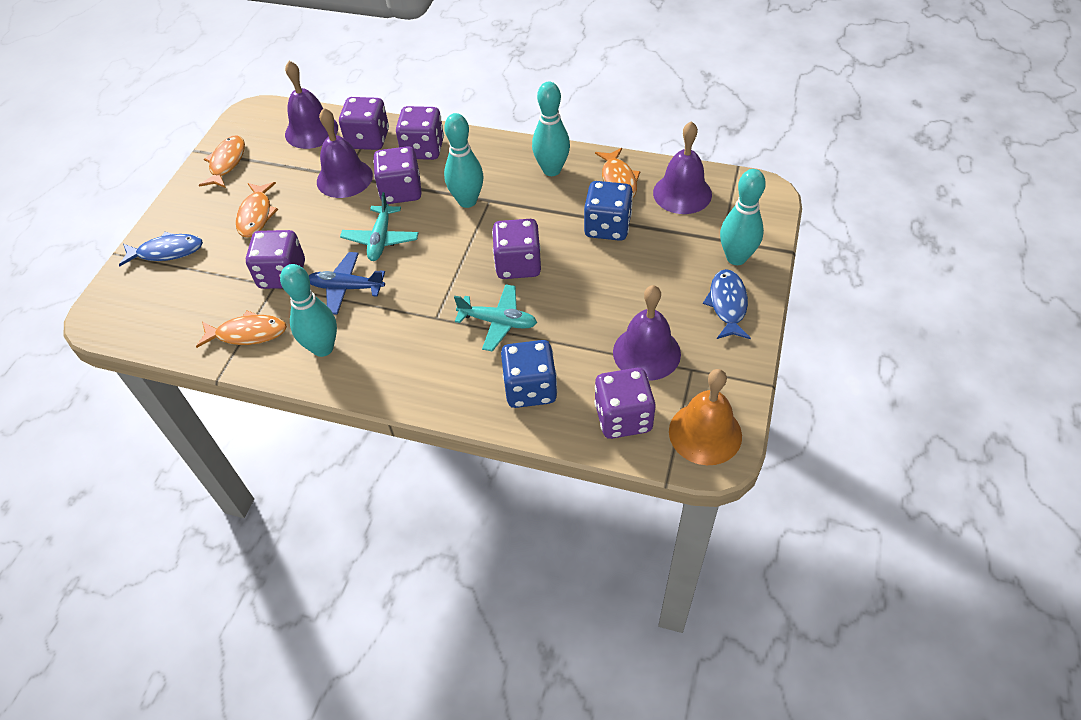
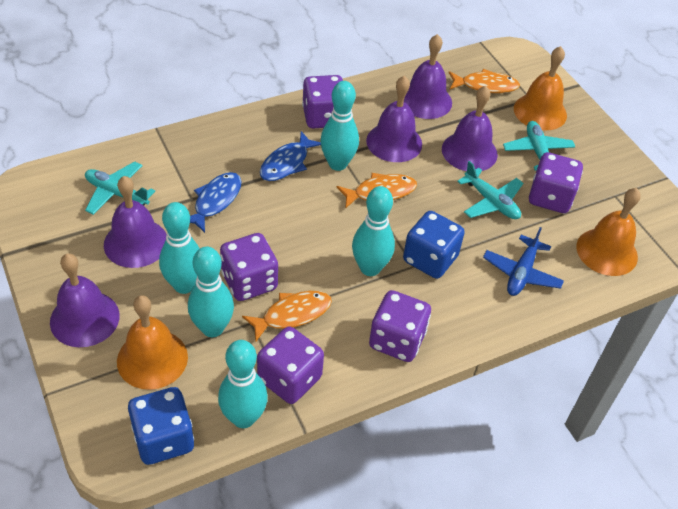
orange bell: 1 -> 3
orange fish: 4 -> 3
purple bell: 4 -> 5
purple dice: 6 -> 5
turquoise bowling pin: 4 -> 5
turquoise plane: 2 -> 3

